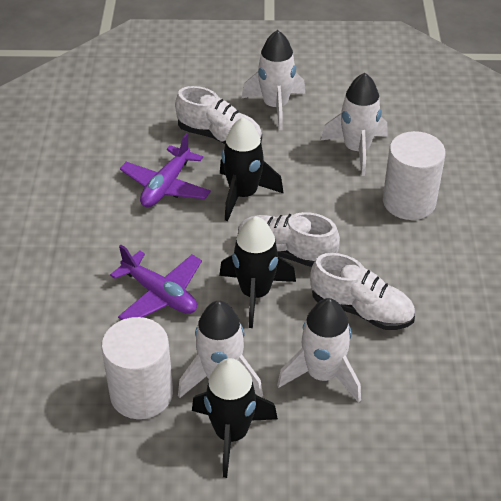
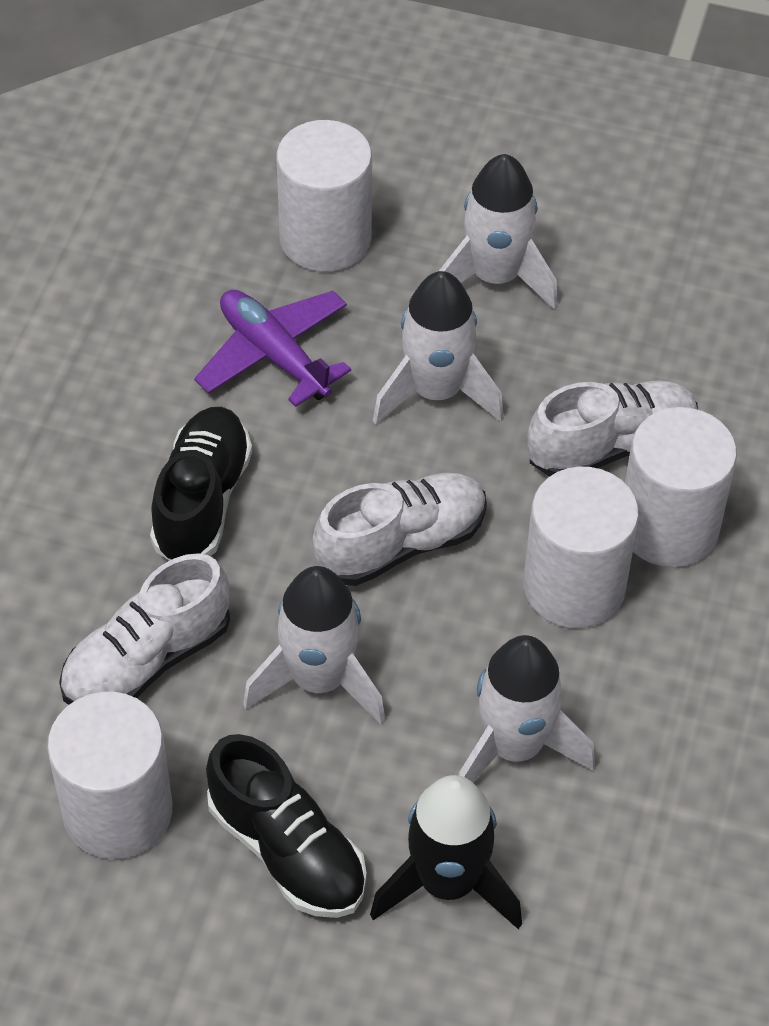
black rocket: 3 -> 1
black shoe: 0 -> 2
purple plane: 2 -> 1
white cylinder: 2 -> 4

